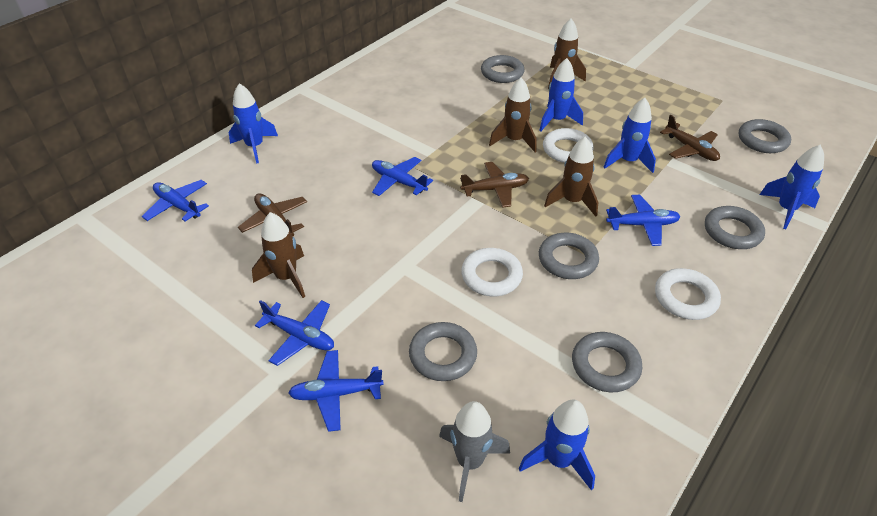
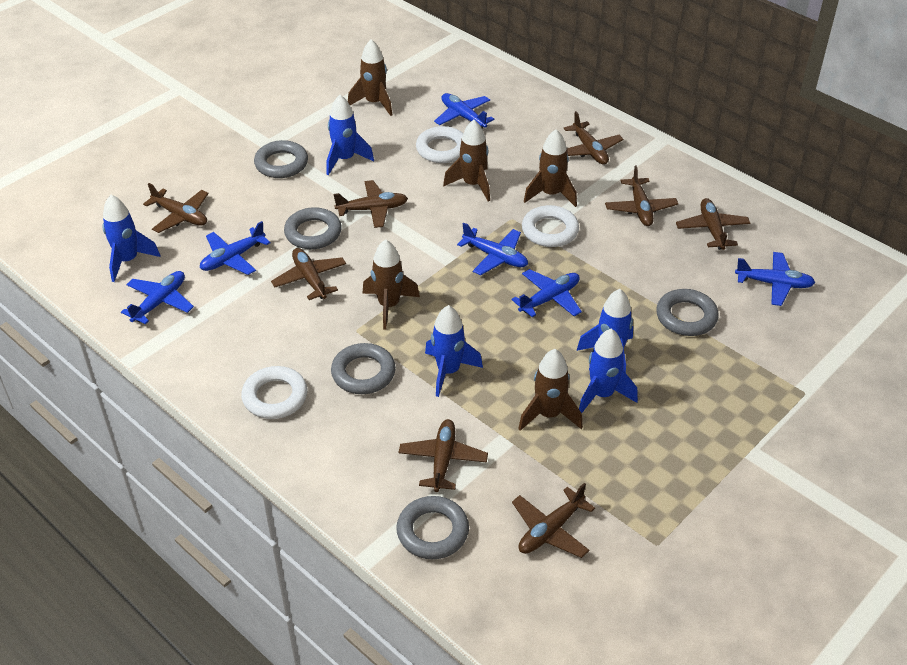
blue plane: 5 -> 6
brown plane: 3 -> 8
brown rocket: 4 -> 5
grey ring: 6 -> 5
grey rocket: 1 -> 0

